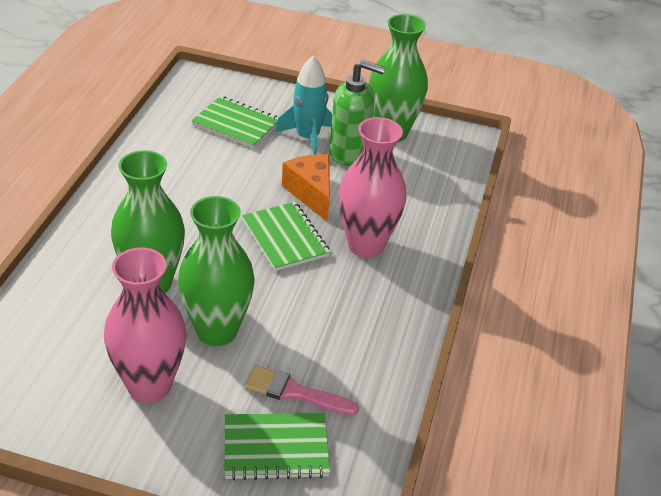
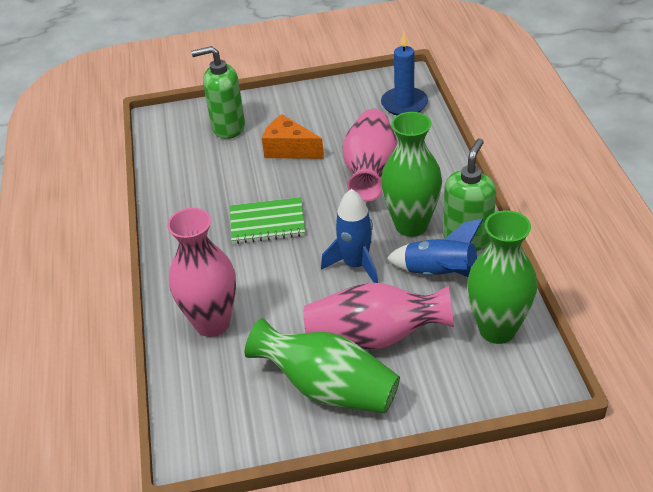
blue candle: 0 -> 1
blue rocket: 0 -> 2
green notebook: 3 -> 1
green soap dispenser: 1 -> 2
pink brush: 1 -> 0
pink vase: 2 -> 3
turquoise rocket: 1 -> 0

